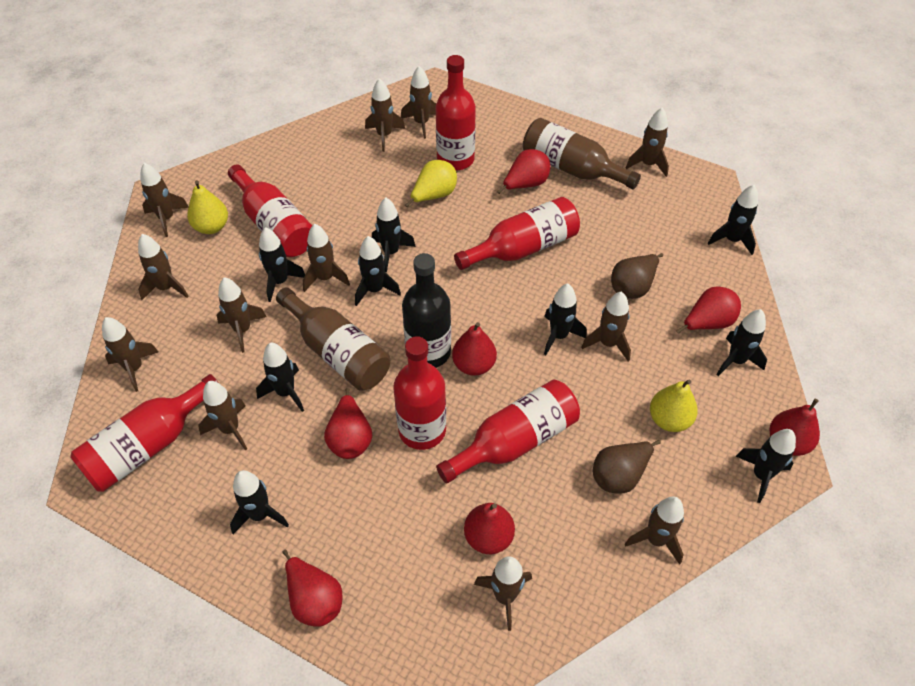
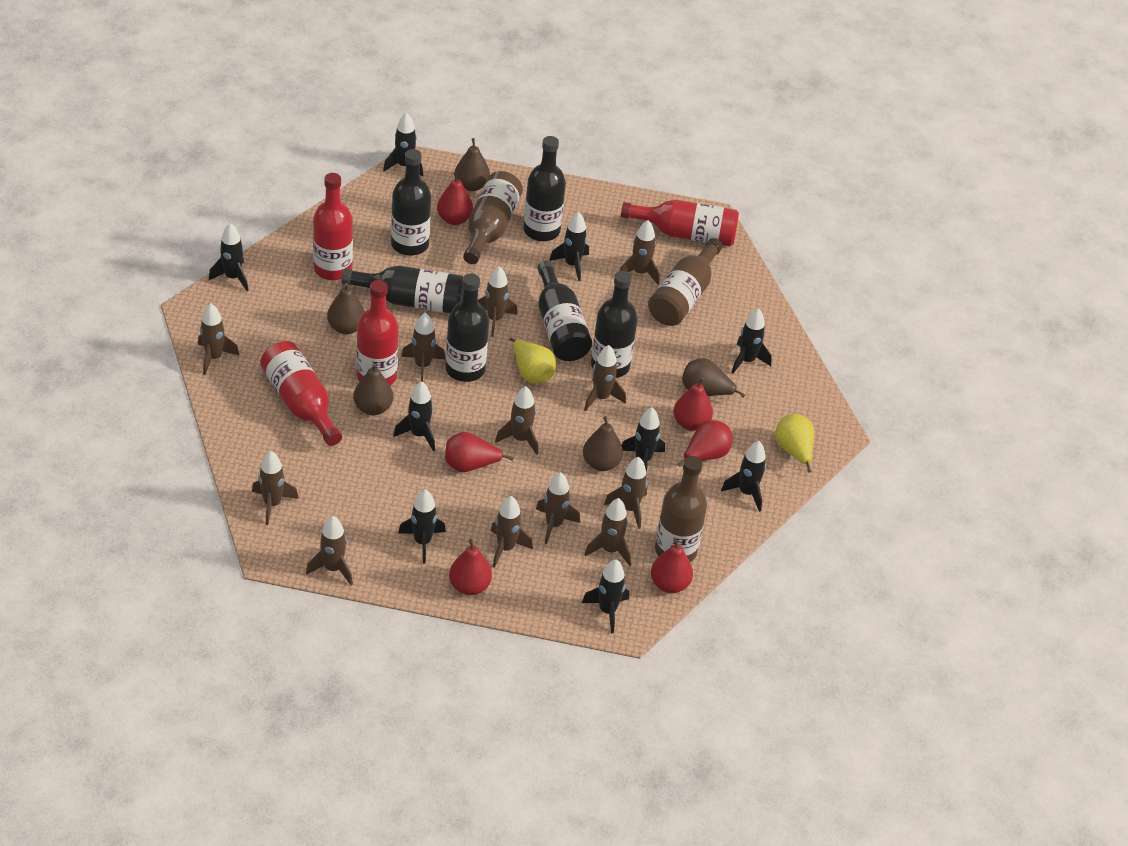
black bottle: 1 -> 6
brown bottle: 2 -> 3
brown pear: 2 -> 5
red bottle: 6 -> 4
red pear: 7 -> 6
yellow pear: 3 -> 2

